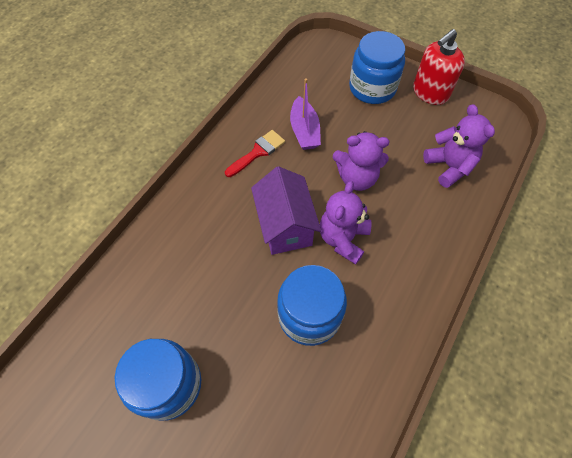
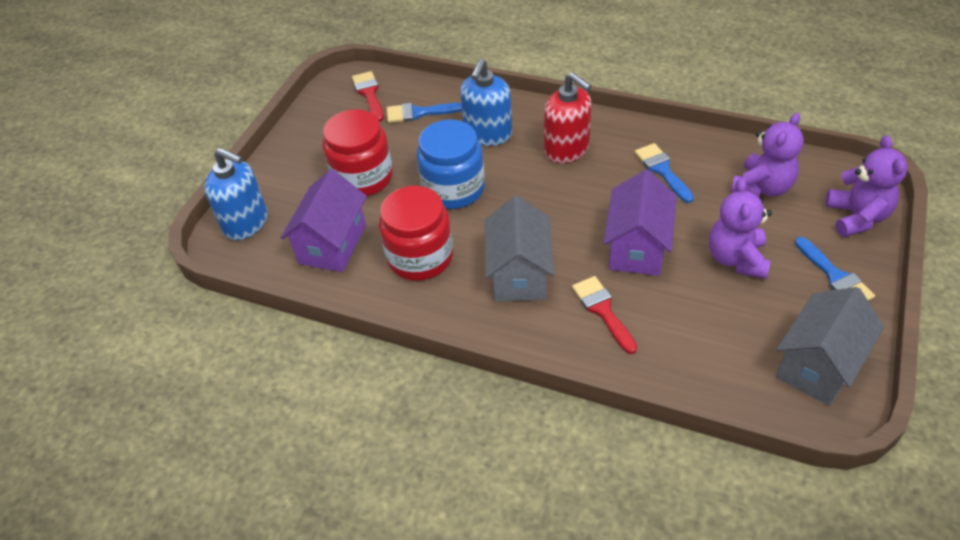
blue brush: 0 -> 3
blue jar: 3 -> 1
blue soap dispenser: 0 -> 2
grey house: 0 -> 2
purple boat: 1 -> 0
purple house: 1 -> 2
red brush: 1 -> 2
red jar: 0 -> 2

